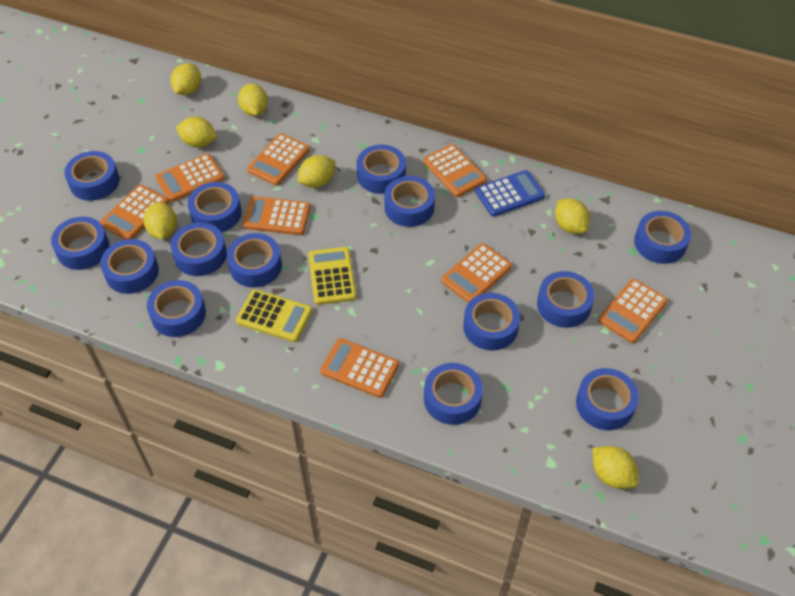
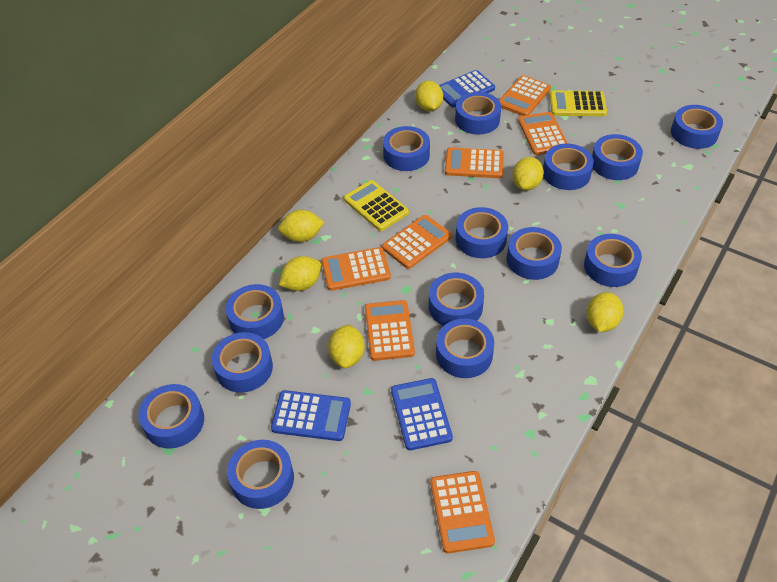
blue calculator: 1 -> 3
orange calculator: 8 -> 7
yellow lemon: 7 -> 6

